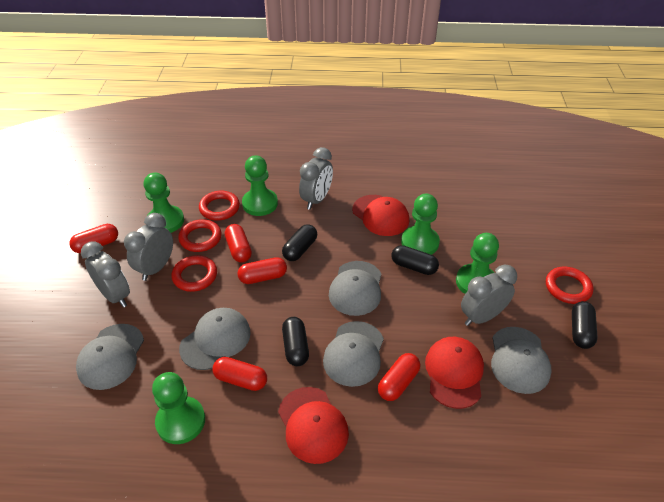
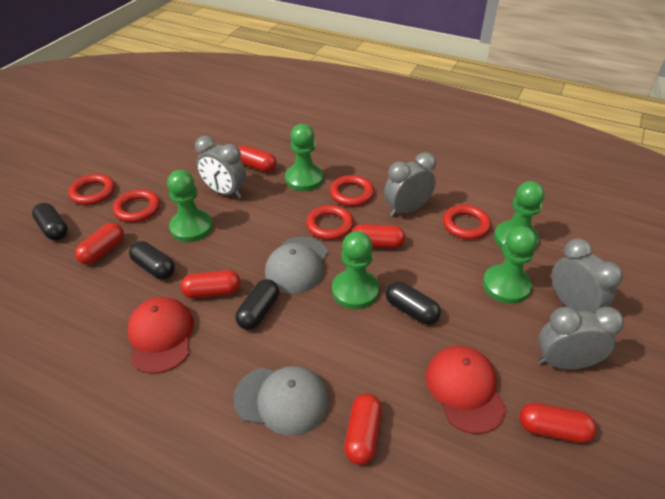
grey cap: 5 -> 2
red cap: 3 -> 2
red capsule: 5 -> 6
red ring: 4 -> 5

